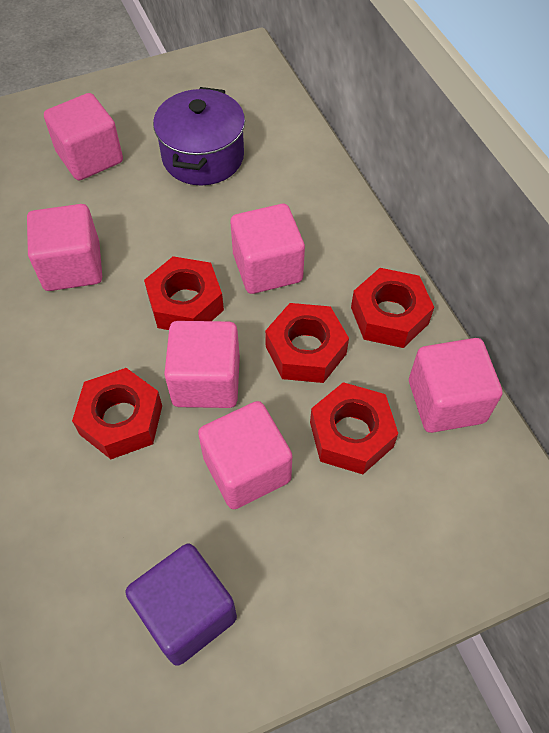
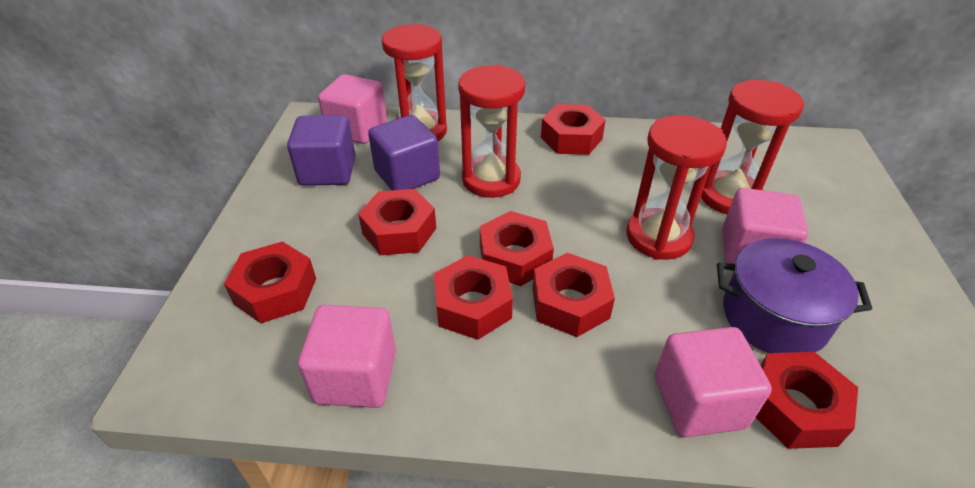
pink cube: 6 -> 4
purple cube: 1 -> 2
red hourglass: 0 -> 4
red nut: 5 -> 7

